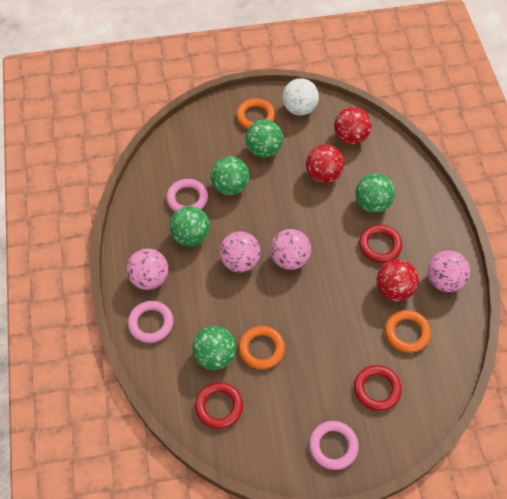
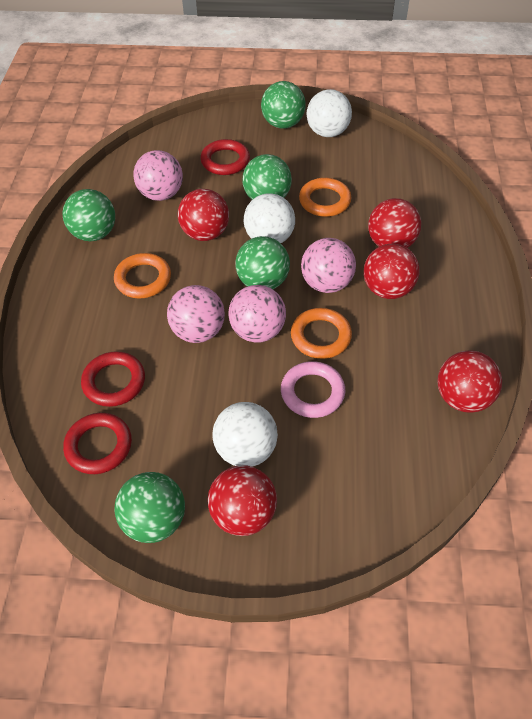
pink ring: 3 -> 1
red ball: 3 -> 5
white ball: 1 -> 3

